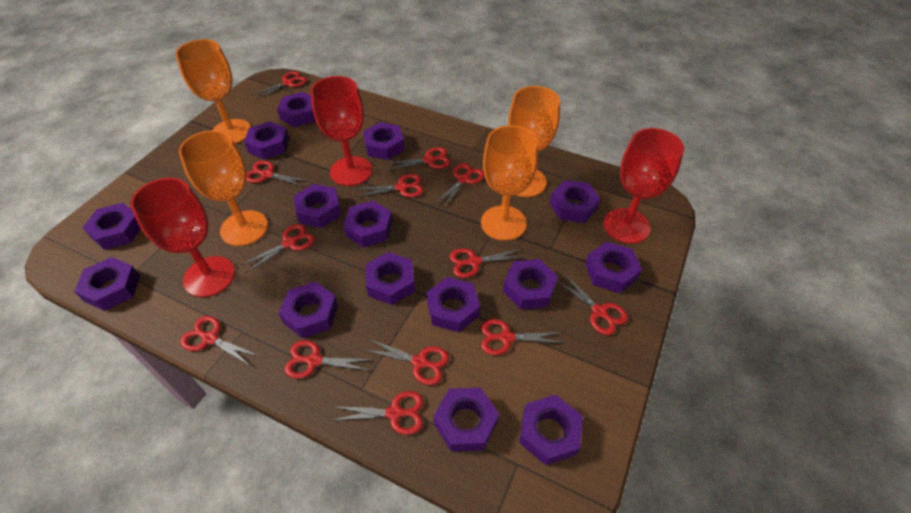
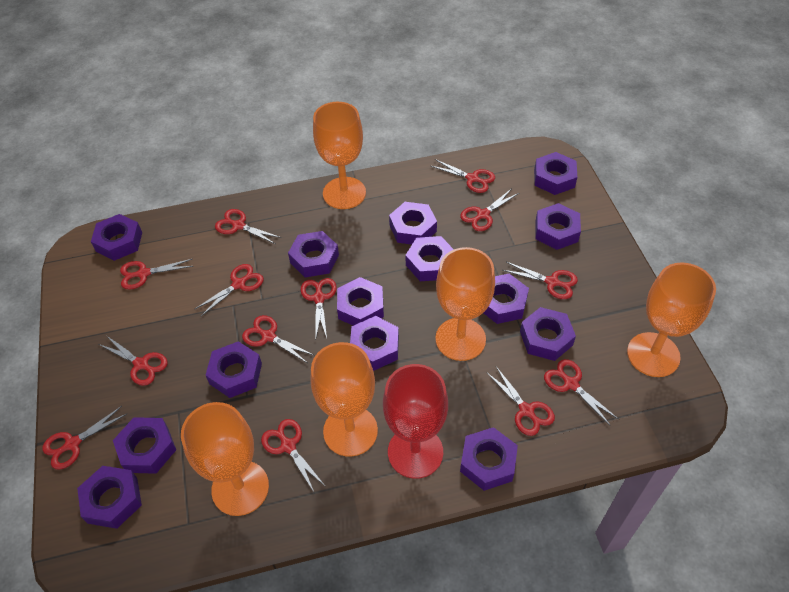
orange goblet: 4 -> 5
purple nut: 15 -> 14
red goblet: 3 -> 1

